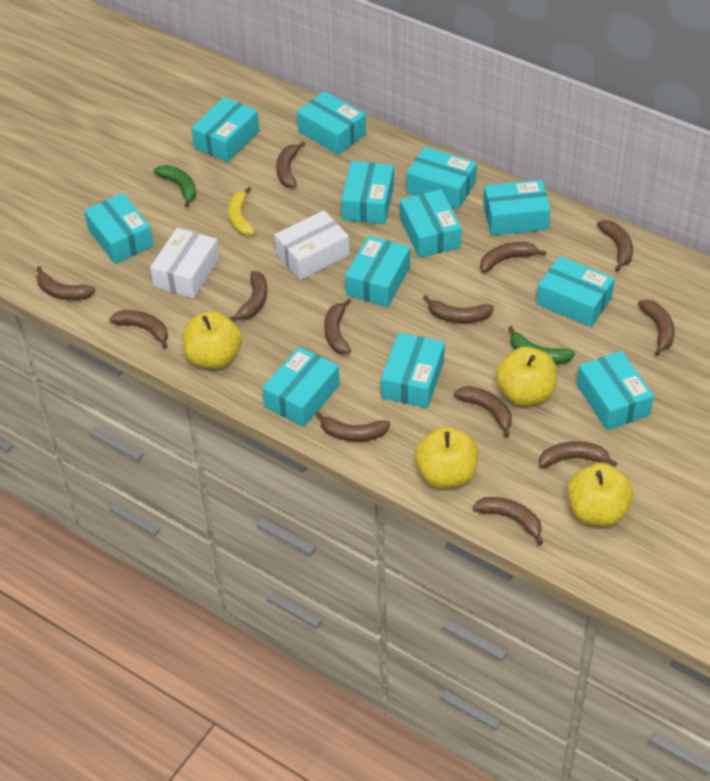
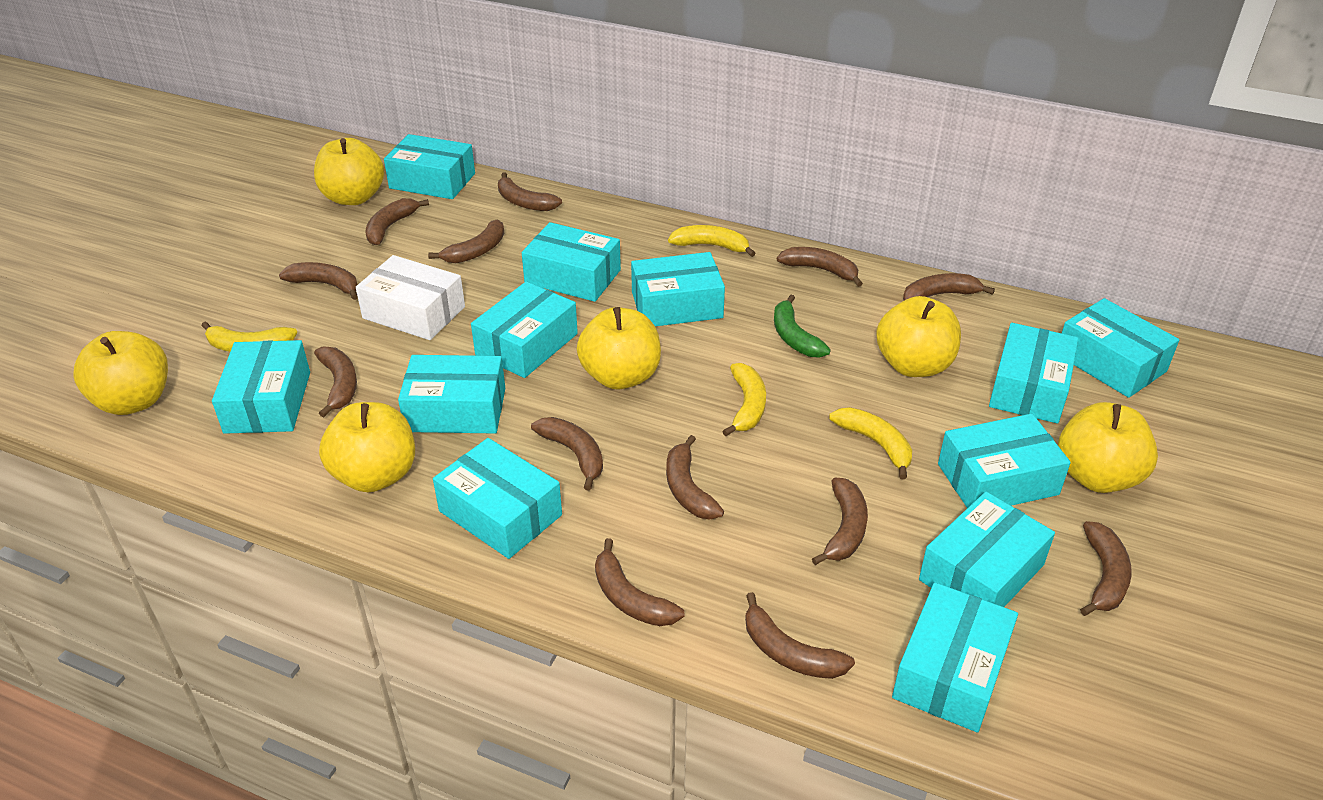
green banana: 2 -> 1
white box: 2 -> 1
yellow apple: 4 -> 6
yellow banana: 1 -> 4

